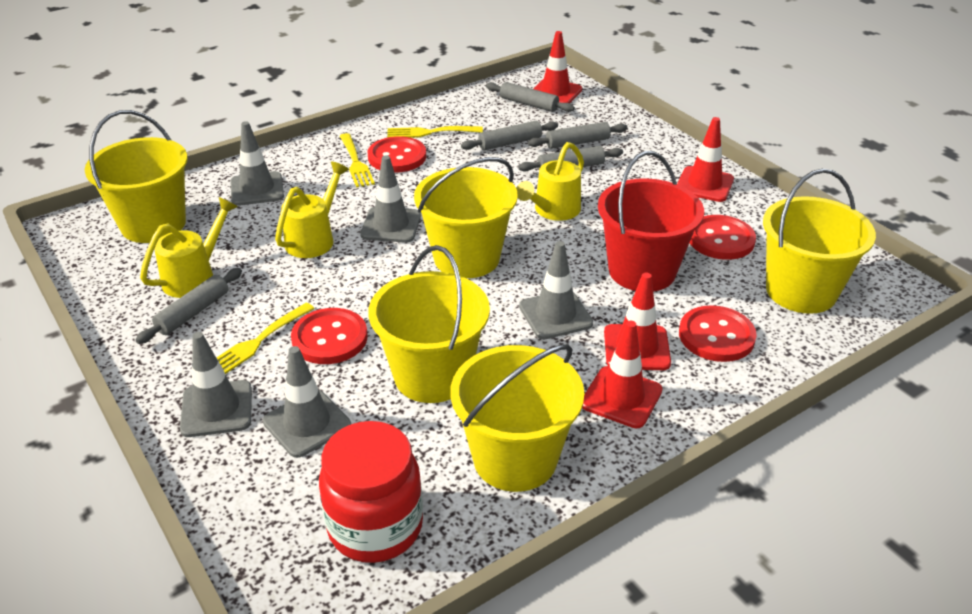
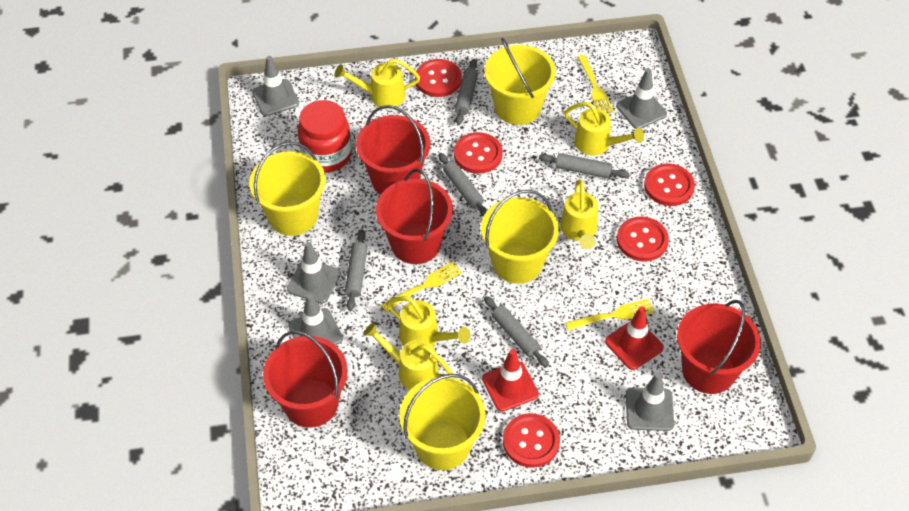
red bucket: 1 -> 4
red button: 4 -> 5
red traffic cone: 4 -> 2
yellow bucket: 5 -> 4
yellow watering can: 3 -> 5

